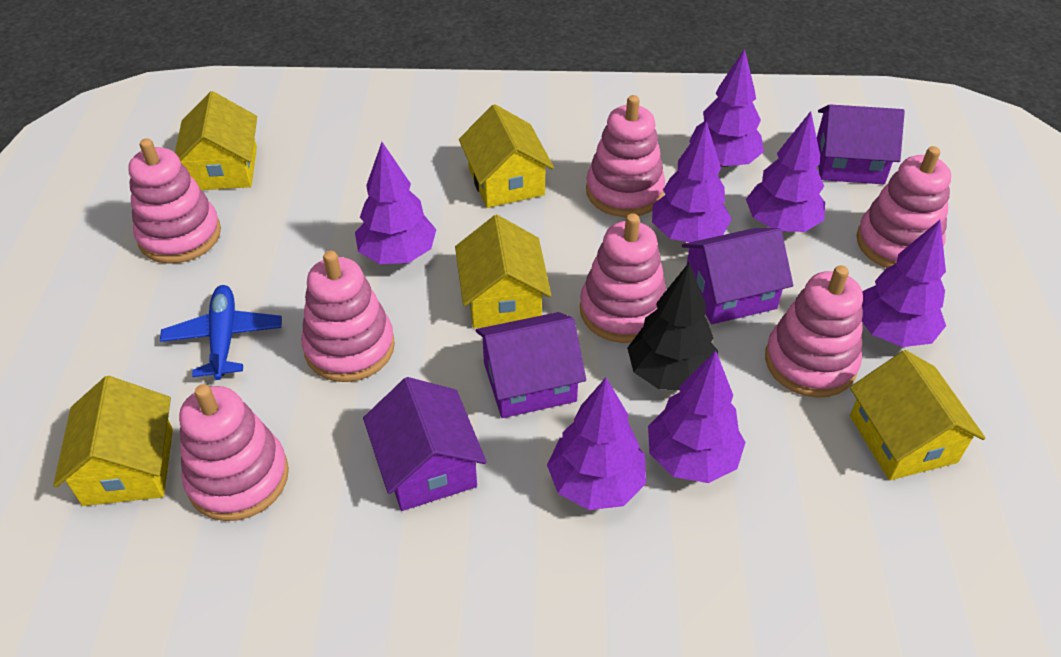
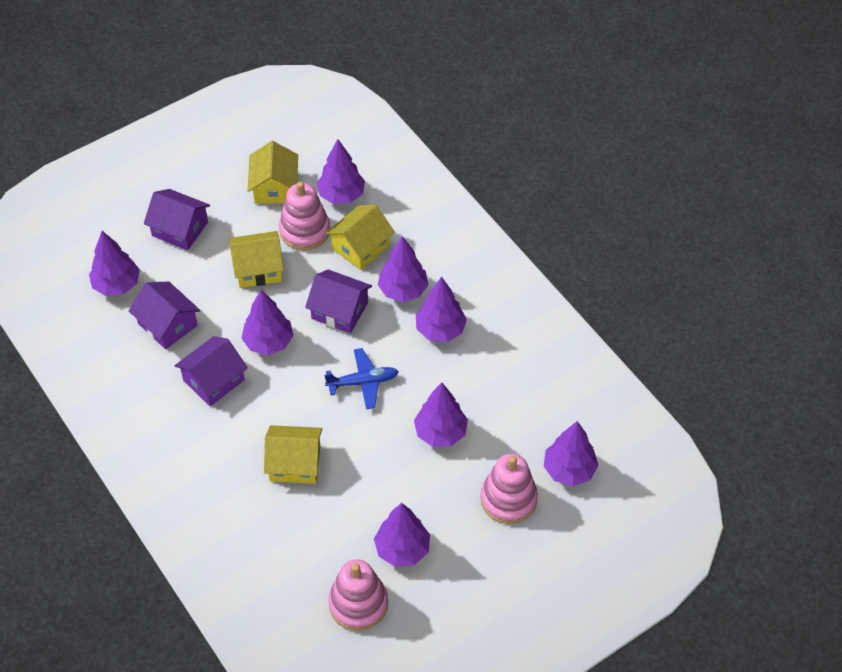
black tree: 1 -> 0
pink stacking toy: 7 -> 3
purple tree: 7 -> 8
yellow house: 5 -> 4

